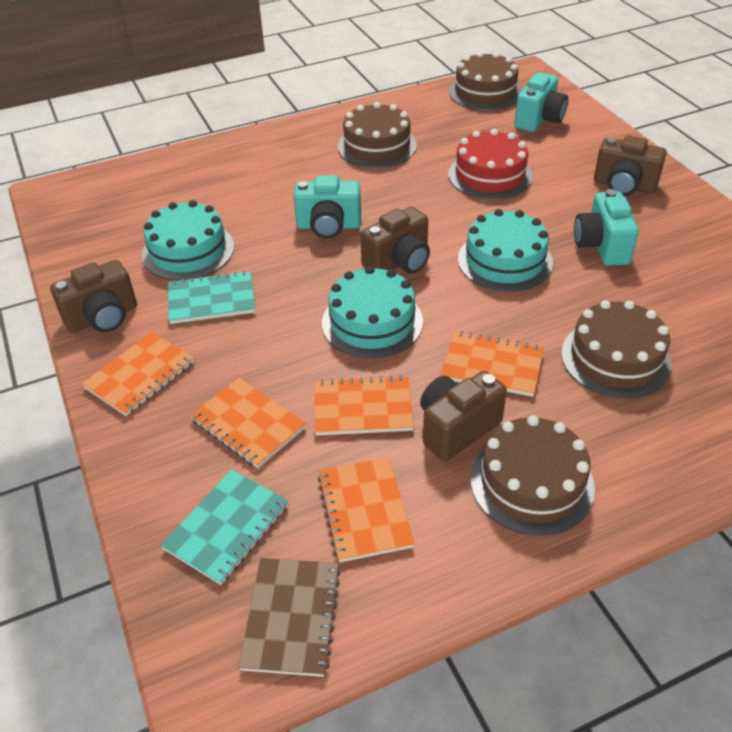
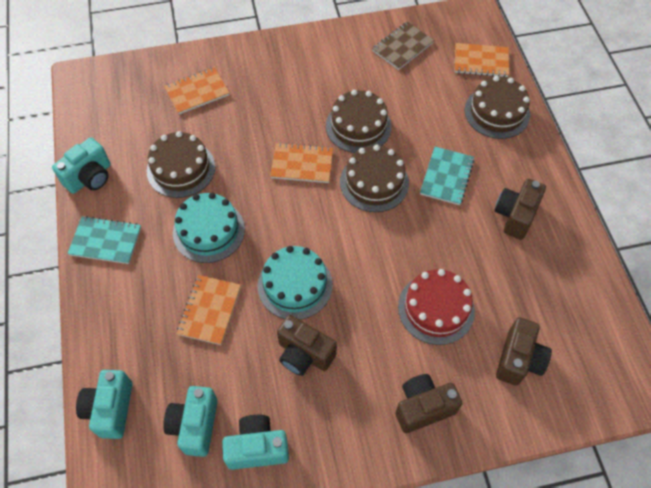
orange notebook: 5 -> 4
turquoise cake: 3 -> 2
turquoise camera: 3 -> 4

